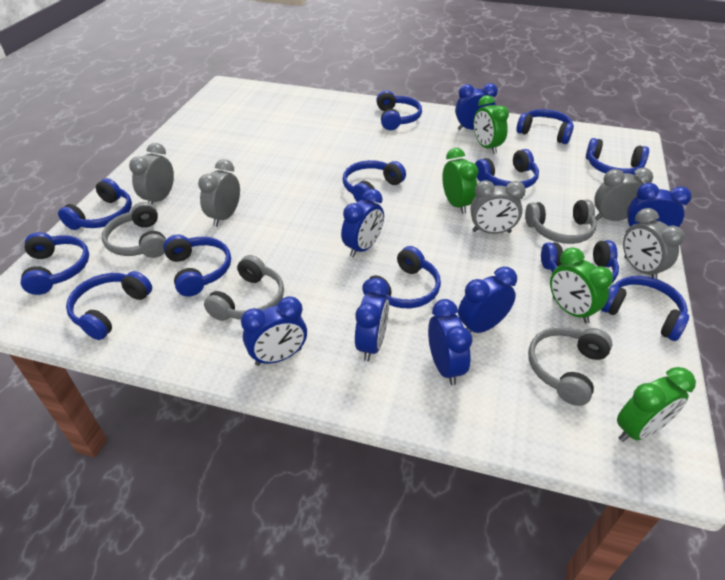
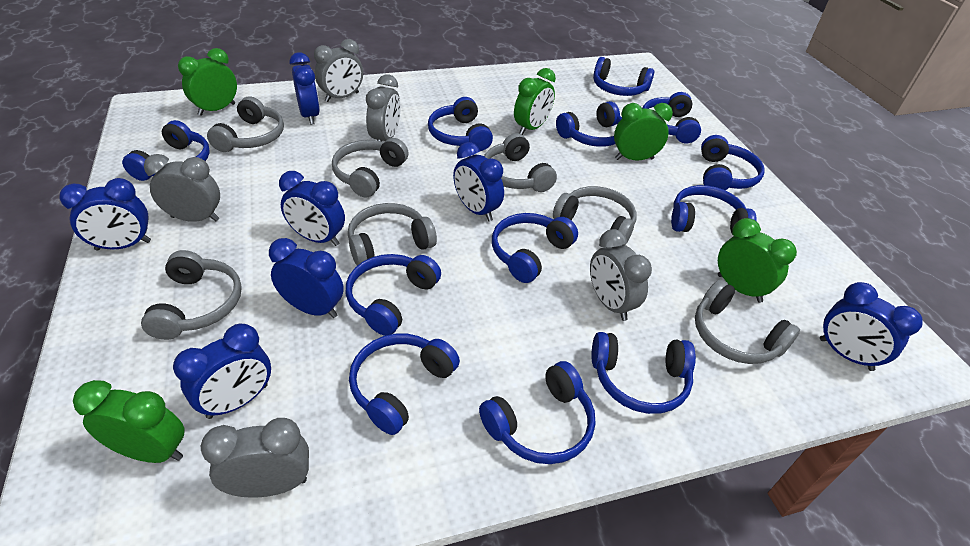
green clock: 4 -> 5
grey headphones: 4 -> 7

